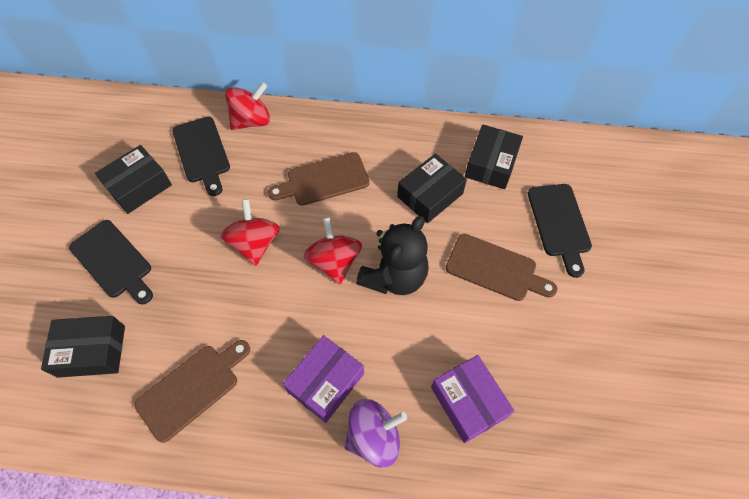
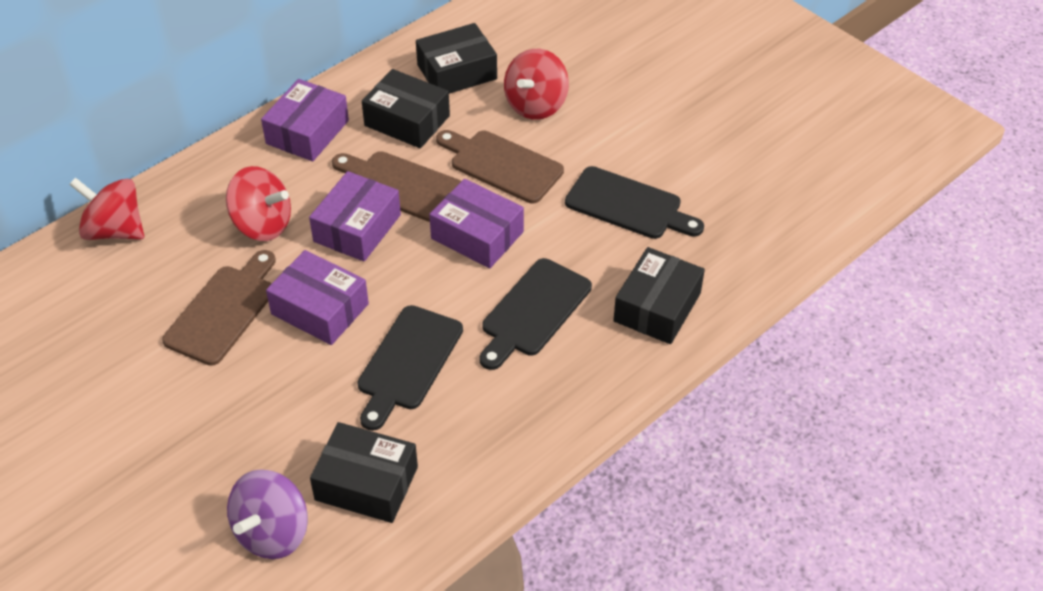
black teddy bear: 1 -> 0
purple box: 2 -> 4

